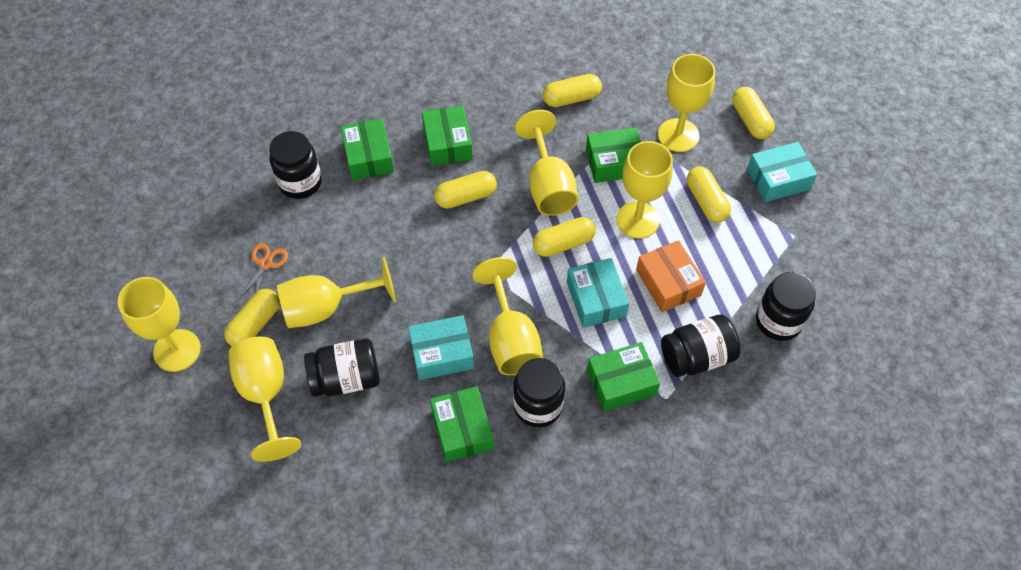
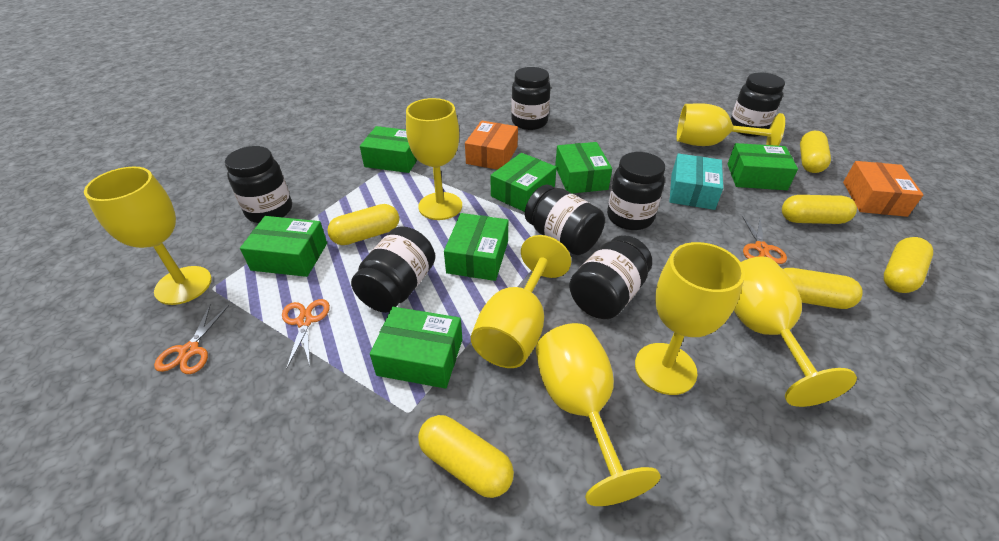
black jar: 5 -> 7
green box: 5 -> 7
orange box: 1 -> 2
orange scissors: 1 -> 3
turquoise box: 3 -> 1

